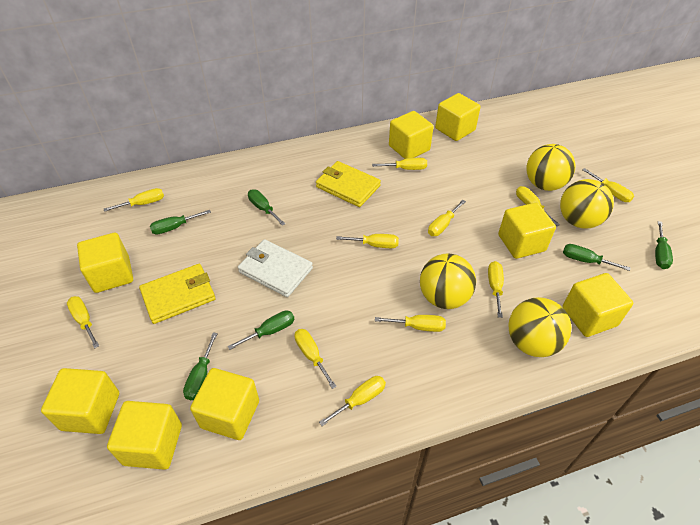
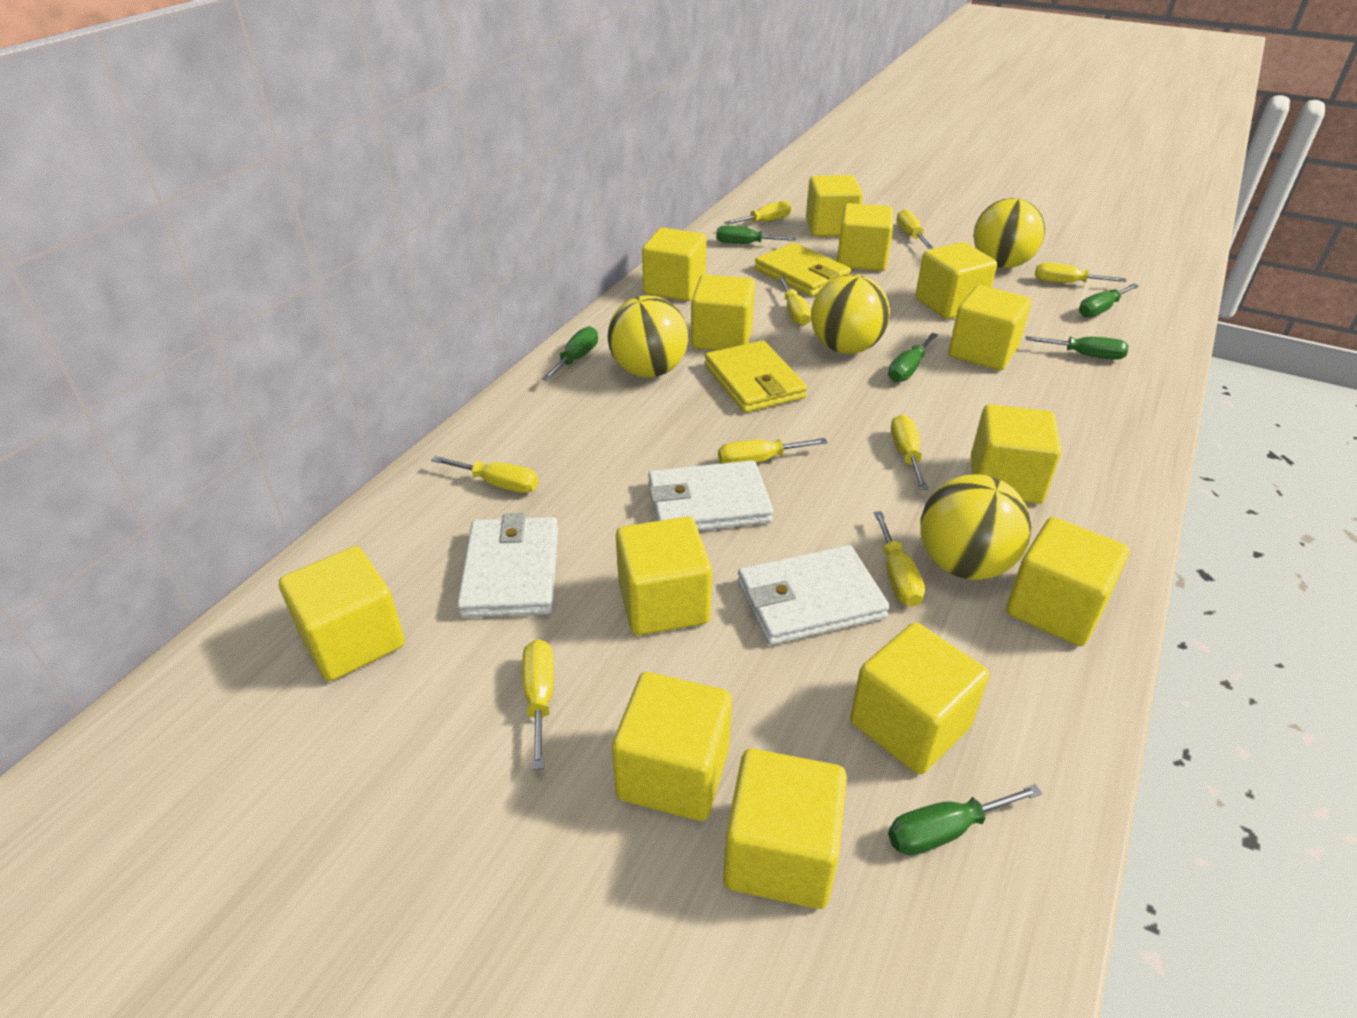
white wallet: 1 -> 3
yellow cube: 8 -> 13
yellow screwdriver: 11 -> 9

